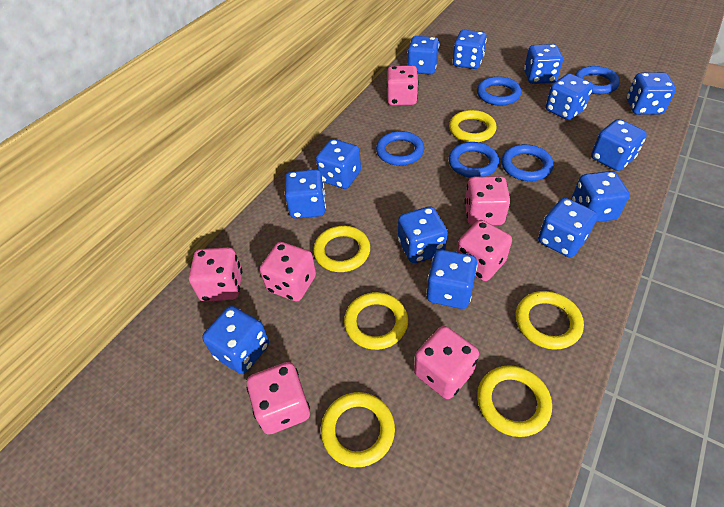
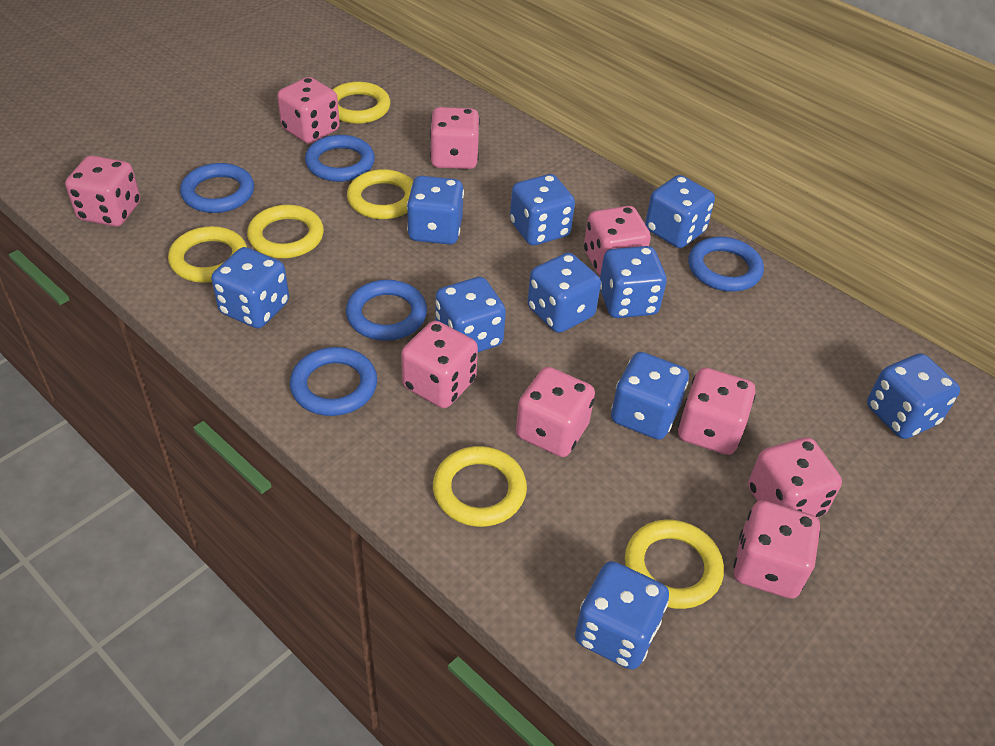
blue dice: 13 -> 10
pink dice: 7 -> 9

